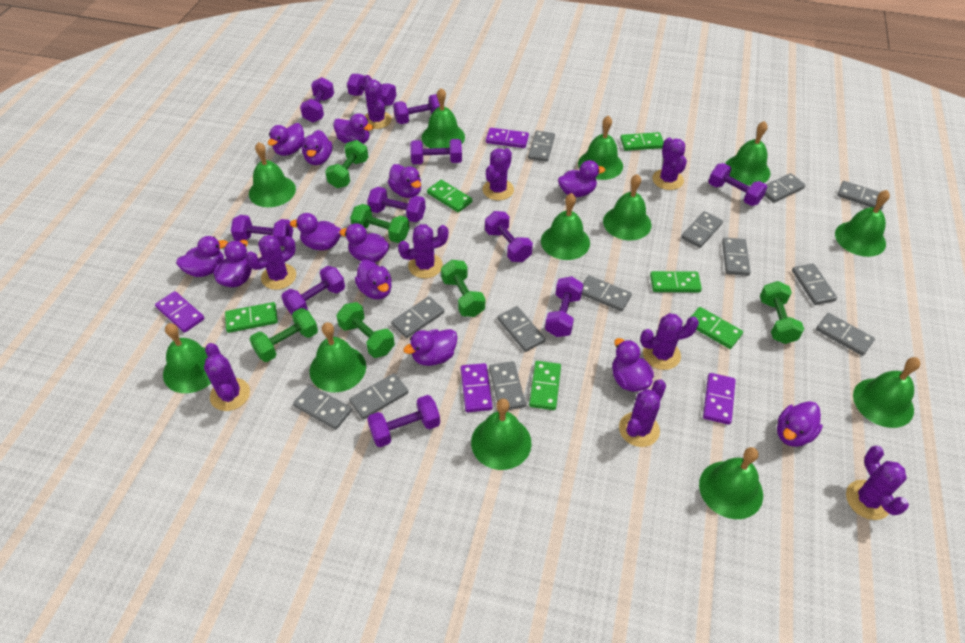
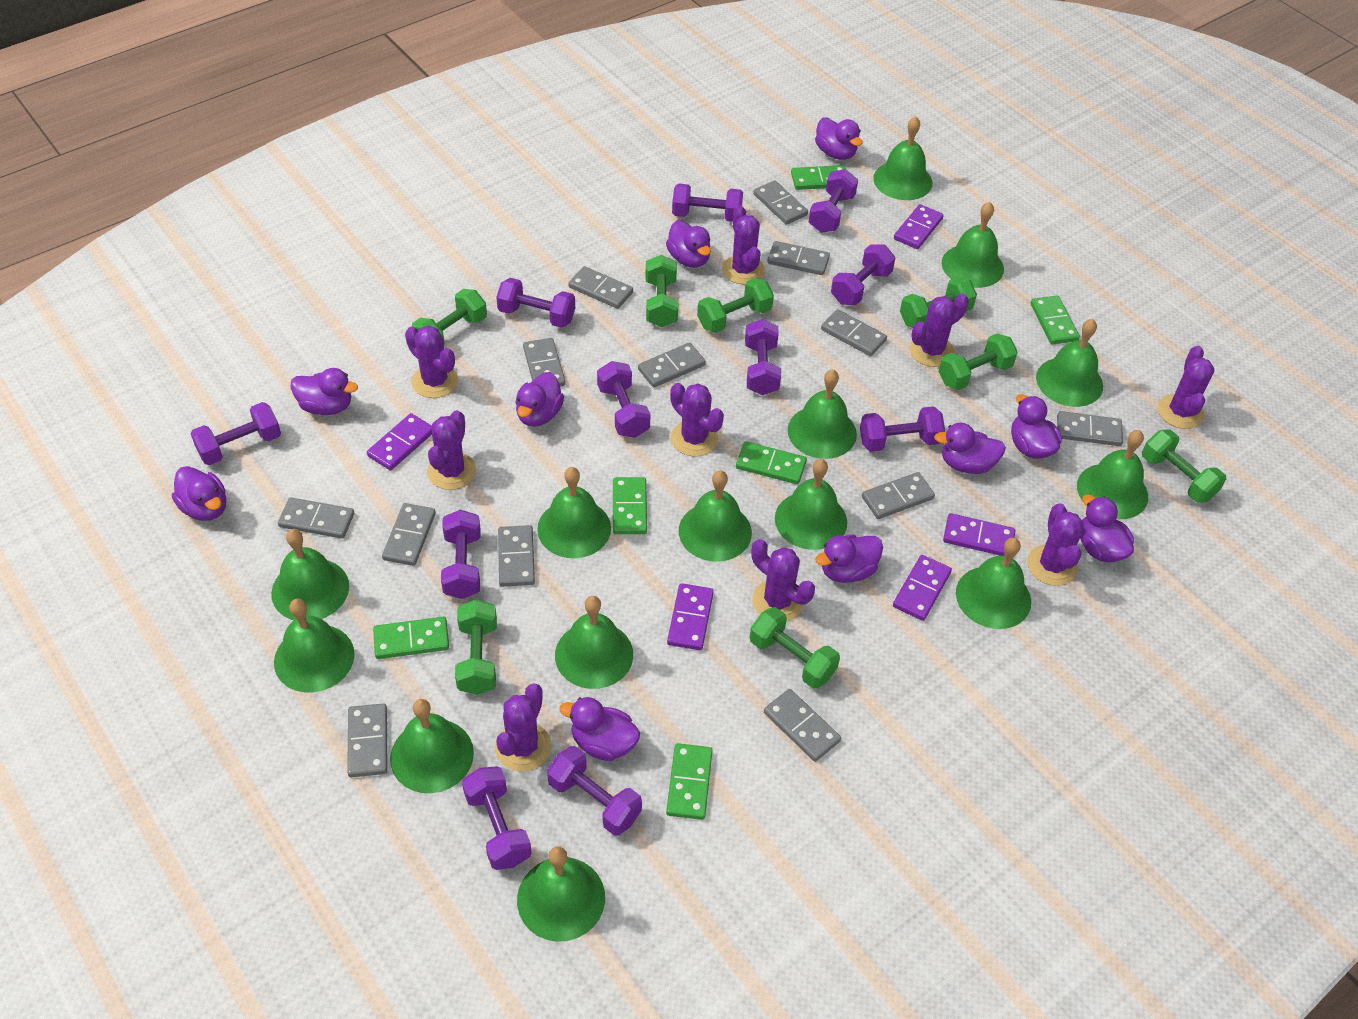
green bell: 12 -> 14
green dumbbell: 6 -> 8
purple domino: 4 -> 5
purple duck: 13 -> 10

